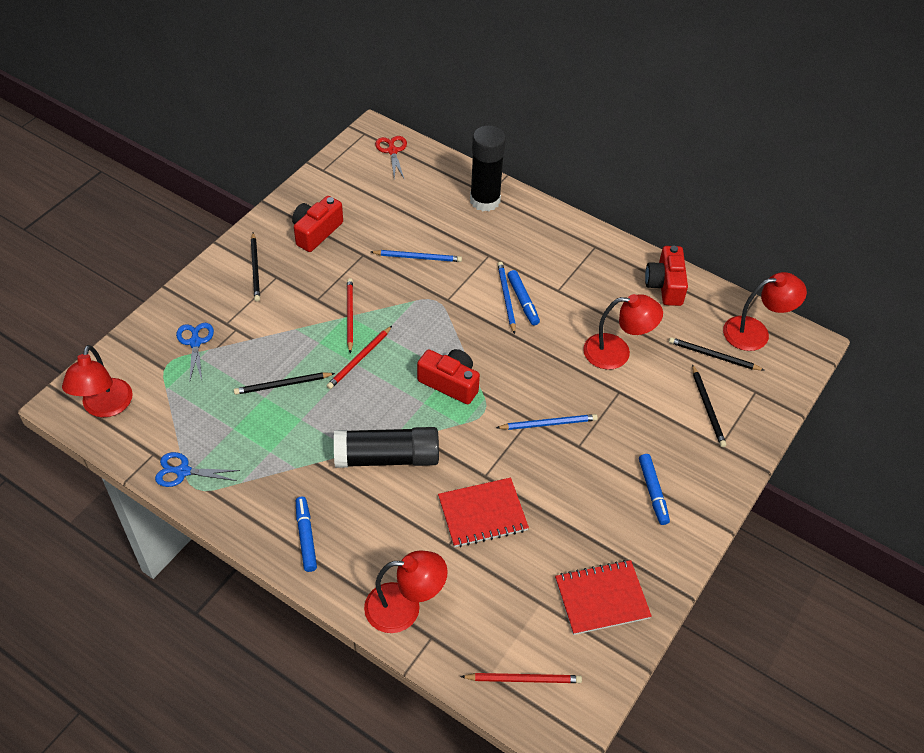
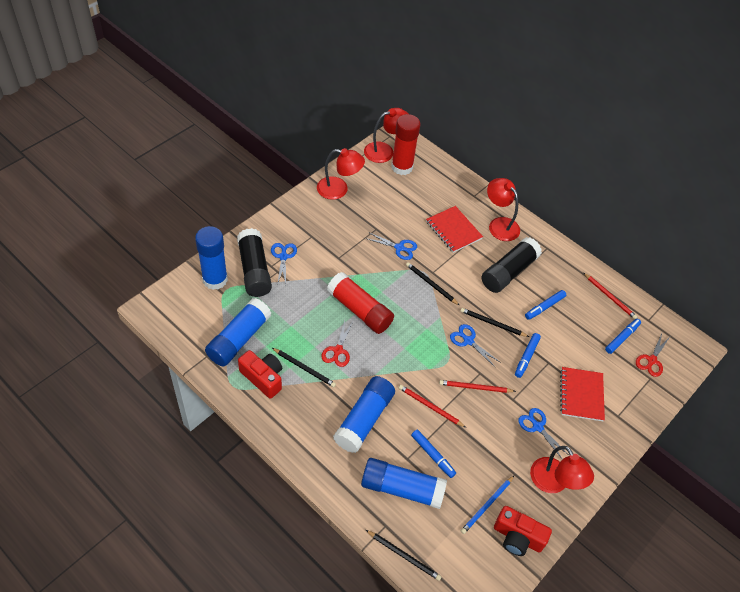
blue glue stick: 0 -> 4
blue marker: 3 -> 4
blue pencil: 3 -> 1
blue scissors: 2 -> 4
red camera: 3 -> 2
red glue stick: 0 -> 2
red scissors: 1 -> 2

